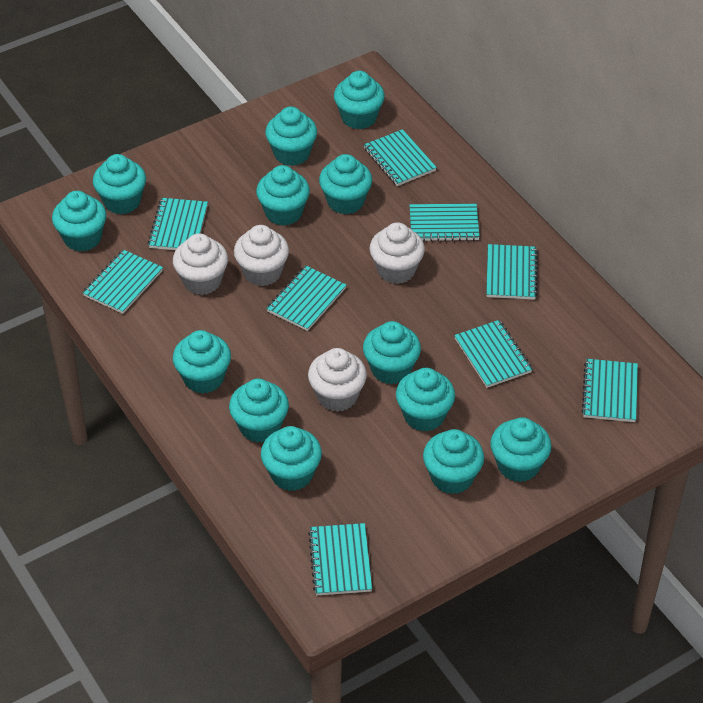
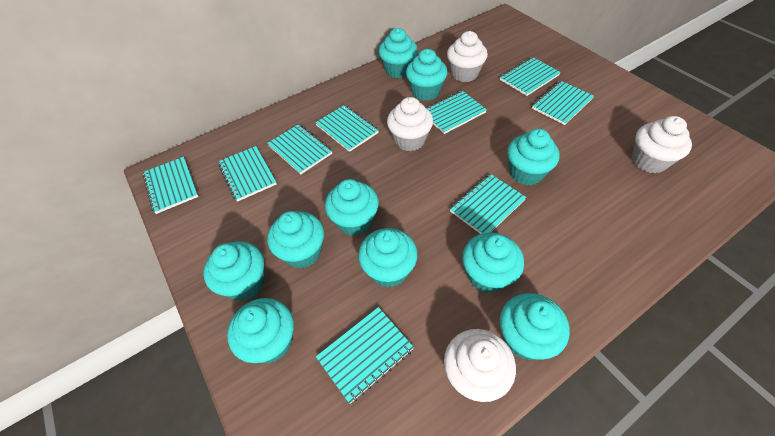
turquoise cupcake: 13 -> 10

